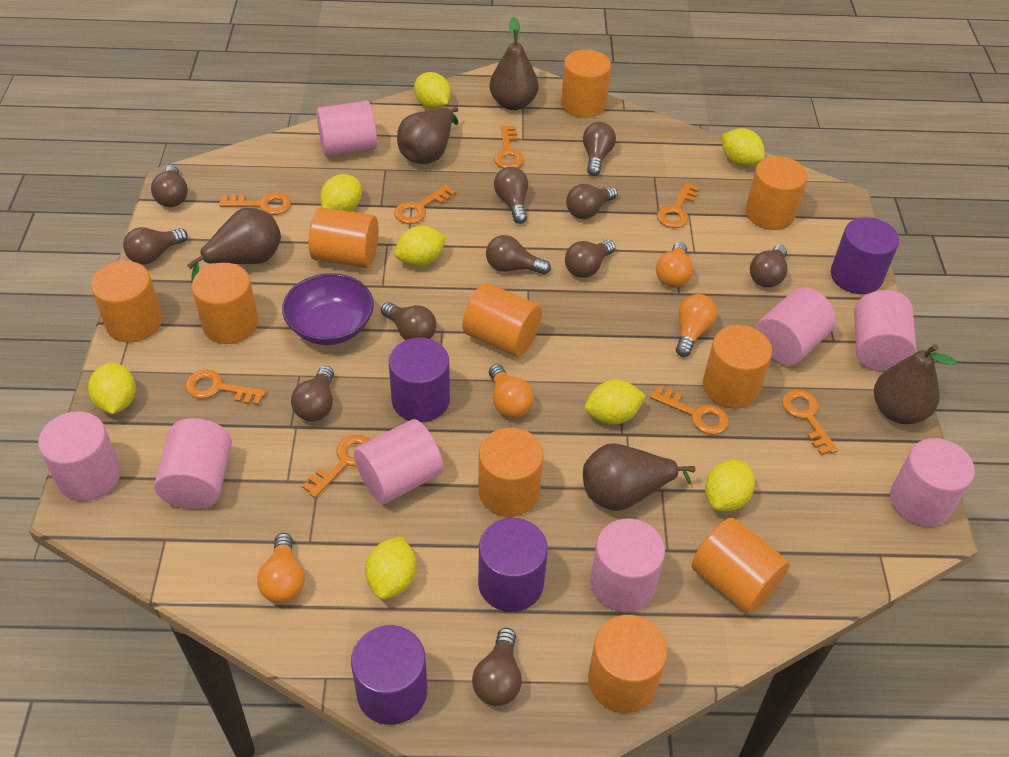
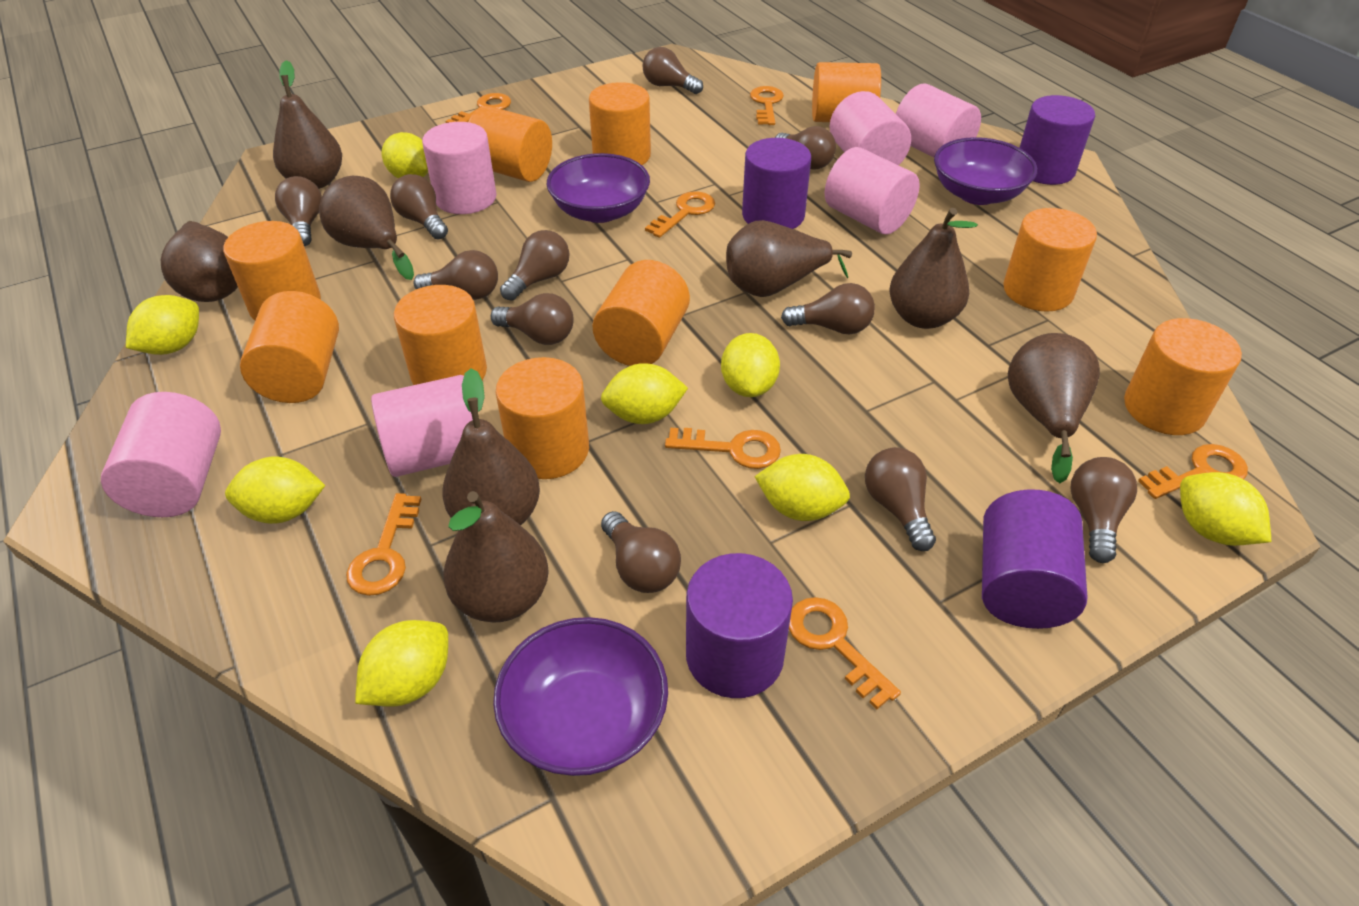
brown pear: 5 -> 8
orange key: 8 -> 7
orange light bulb: 4 -> 0
pink cylinder: 8 -> 6
purple bowl: 1 -> 3

